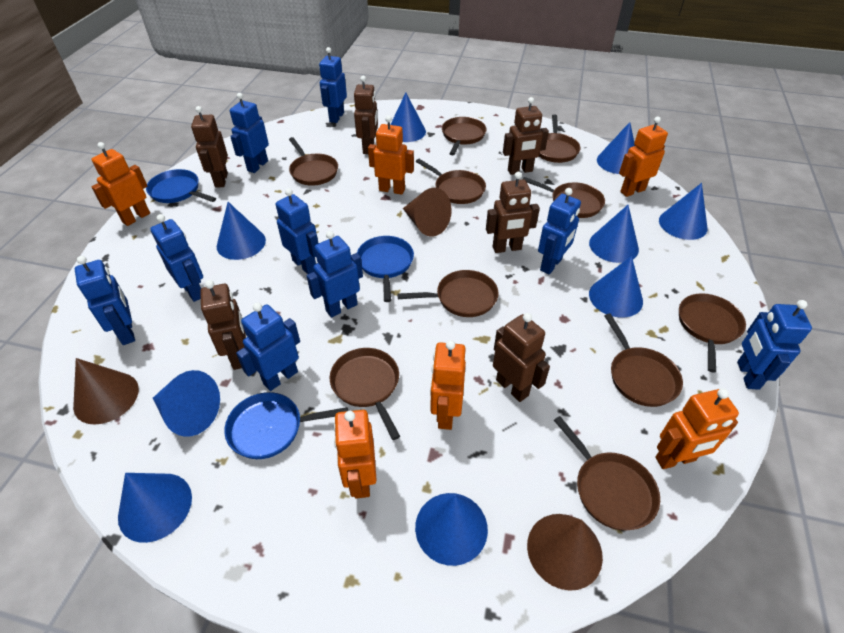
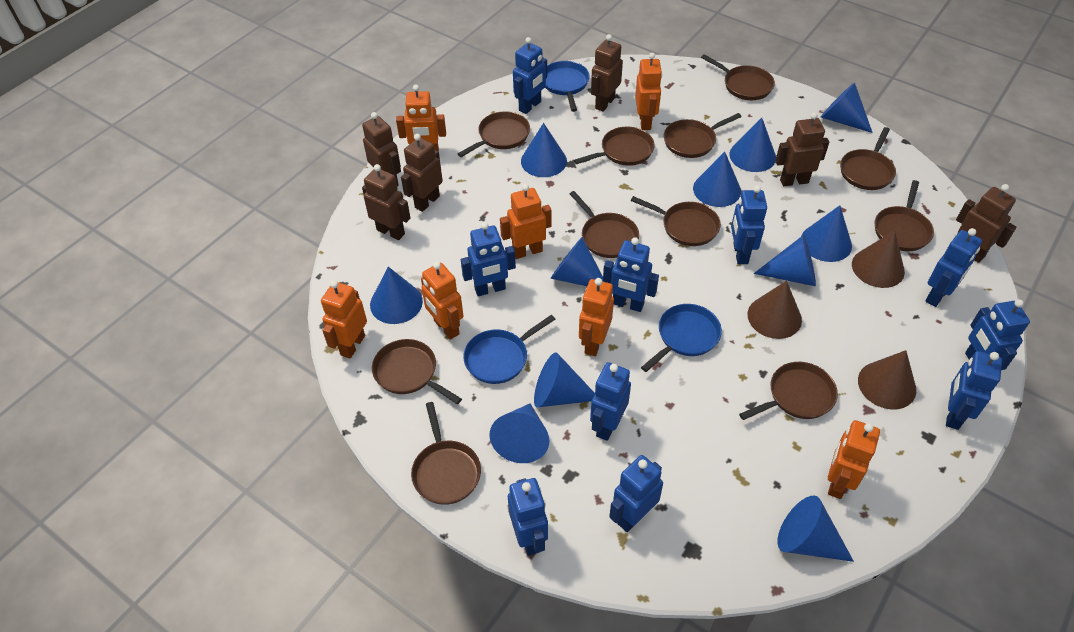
blue cone: 9 -> 11
blue robot: 9 -> 10
brown pan: 10 -> 11
orange robot: 6 -> 7

